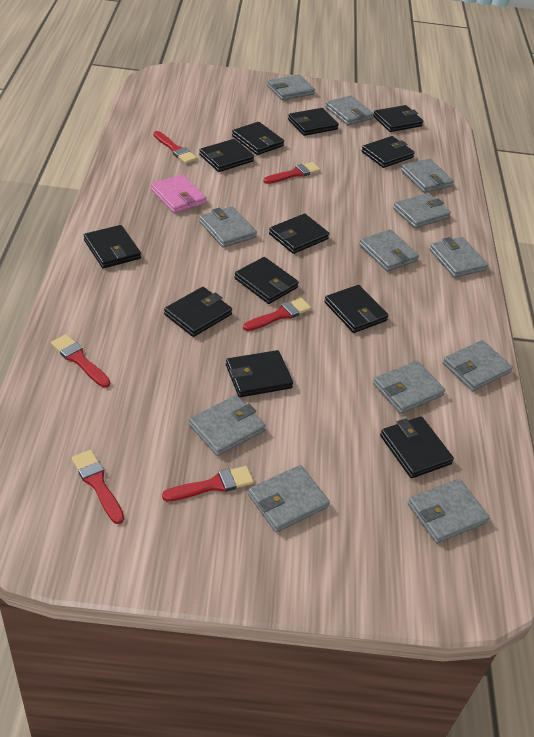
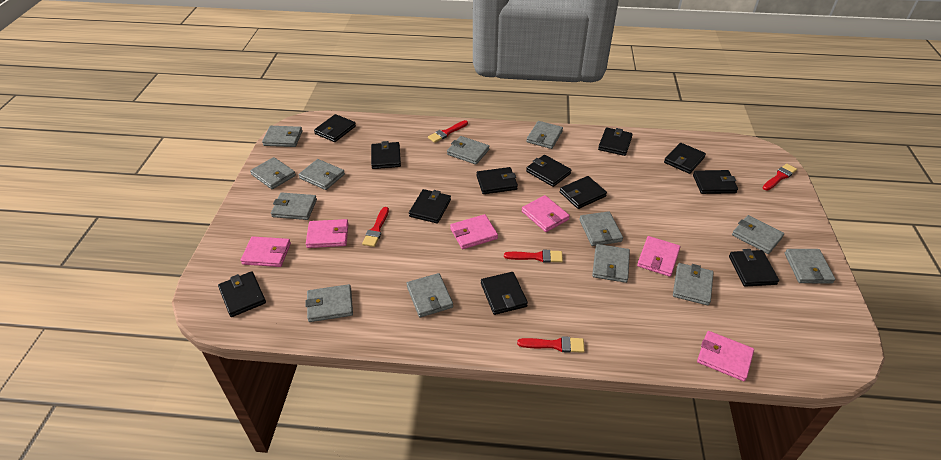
grey wallet: 12 -> 13
pink wallet: 1 -> 6
red brush: 6 -> 5

